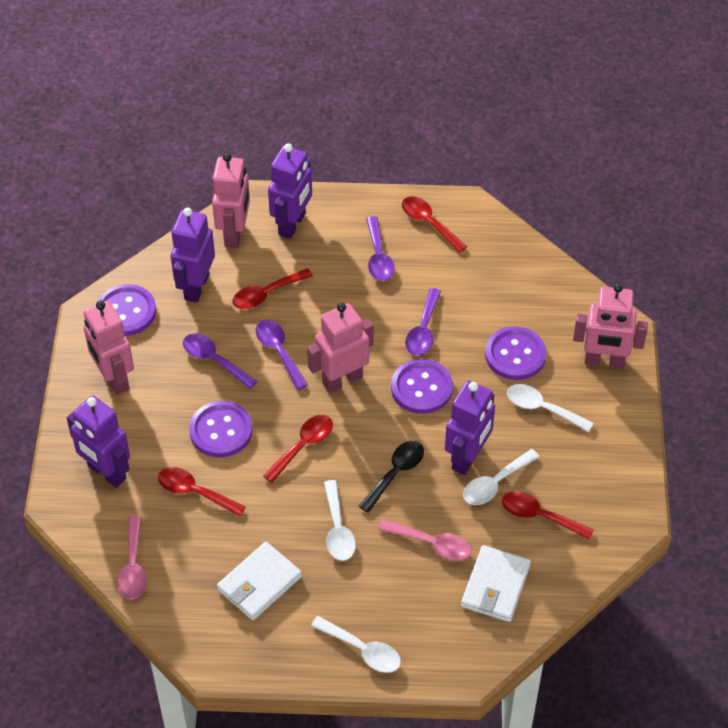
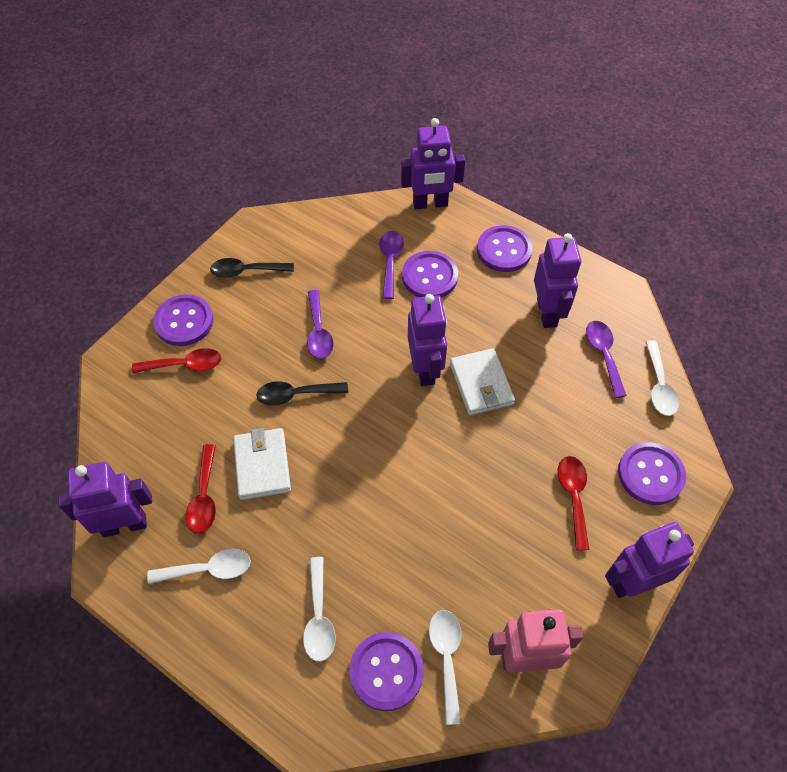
black spoon: 1 -> 2
pink robot: 4 -> 1
pink spoon: 2 -> 0
purple button: 4 -> 5
purple robot: 4 -> 5
purple spoon: 4 -> 3
red spoon: 5 -> 3

